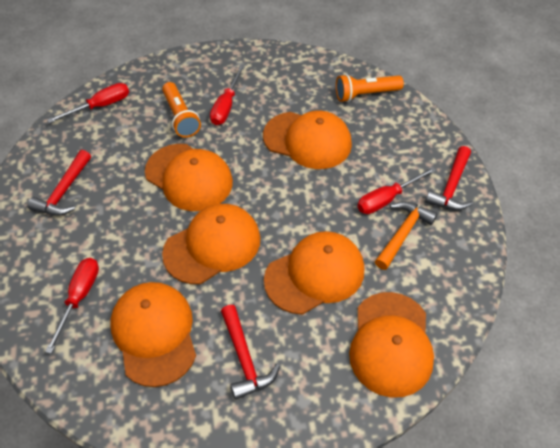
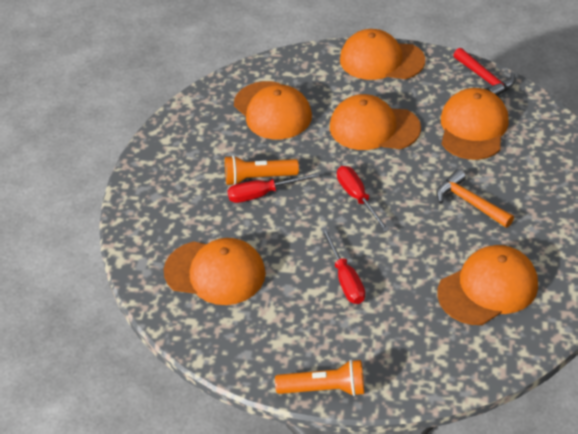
red hammer: 3 -> 1
red screwdriver: 4 -> 3

